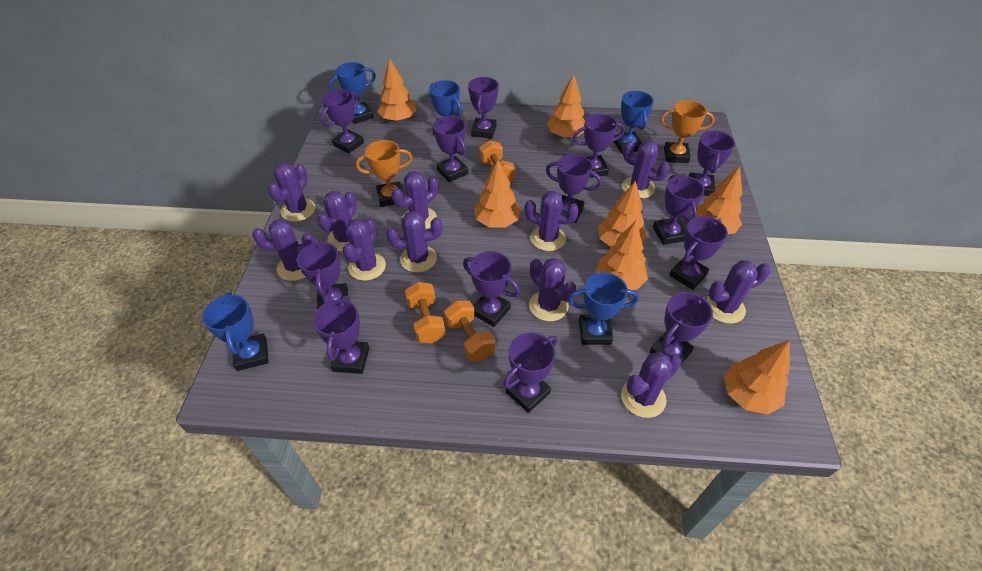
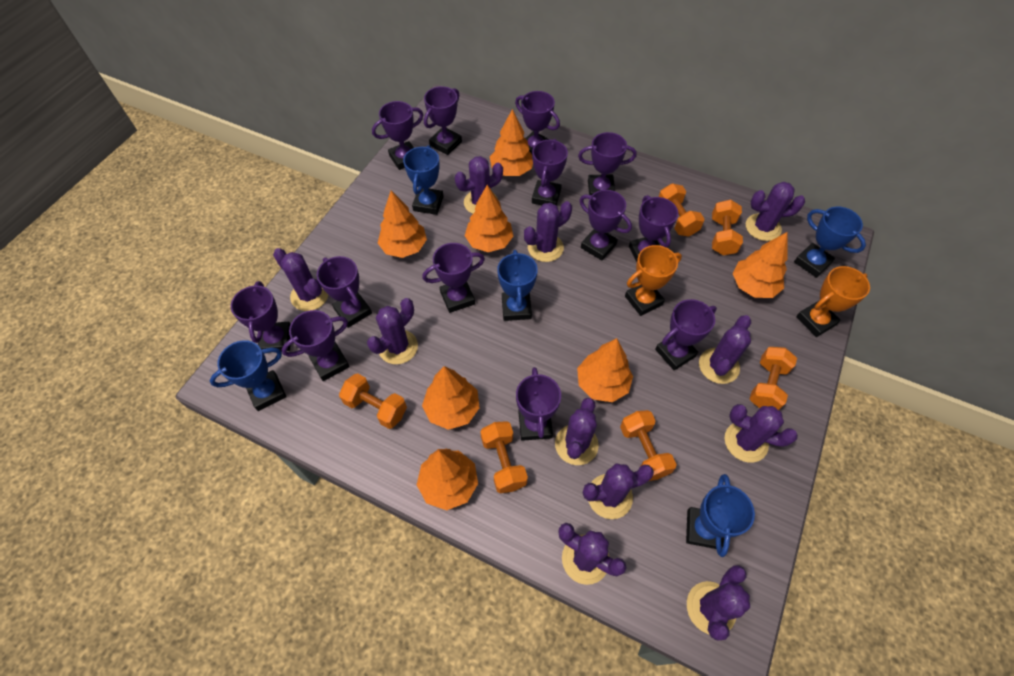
orange dumbbell: 3 -> 6

